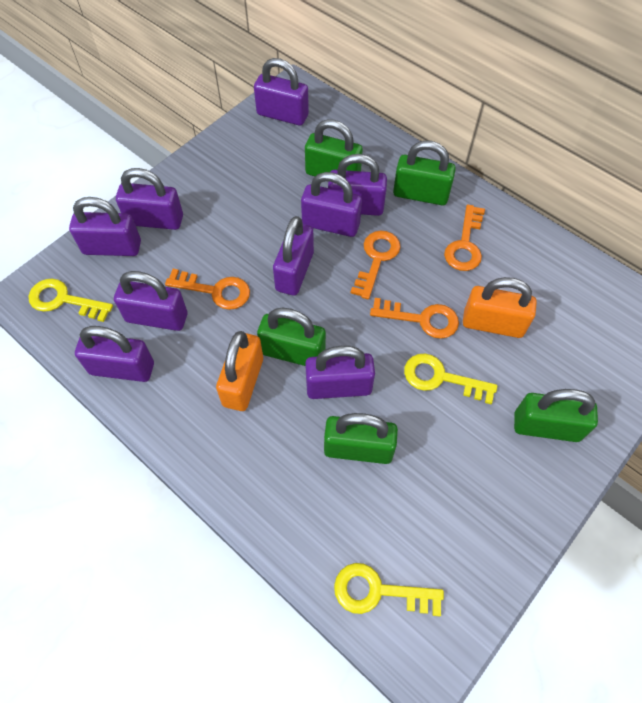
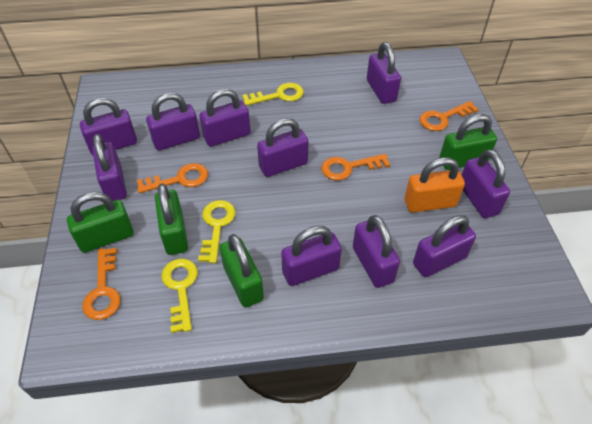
green padlock: 5 -> 4
orange padlock: 2 -> 1
purple padlock: 9 -> 10

